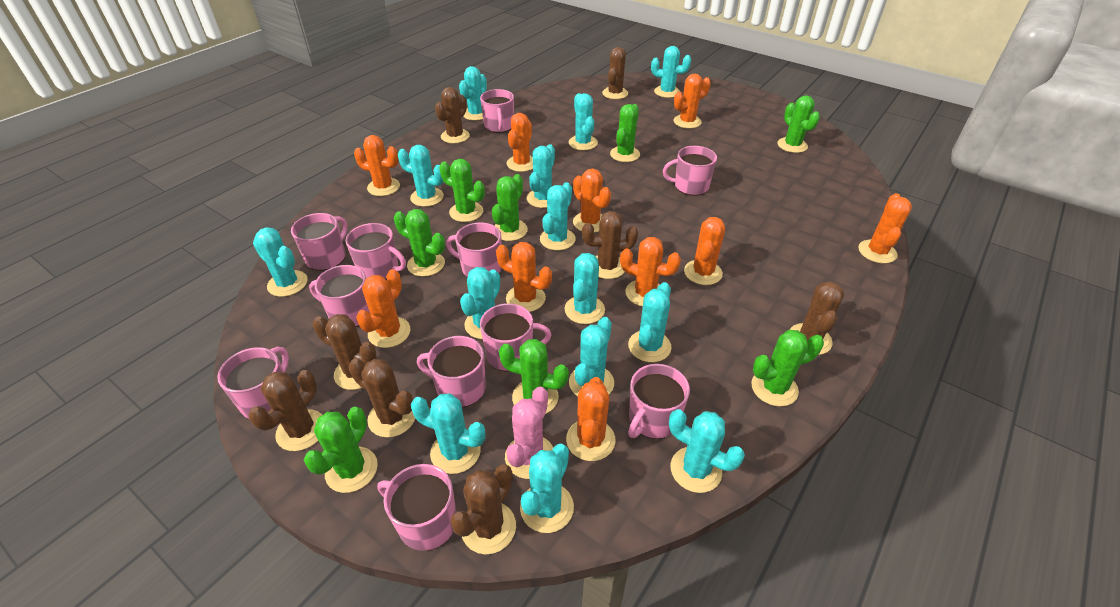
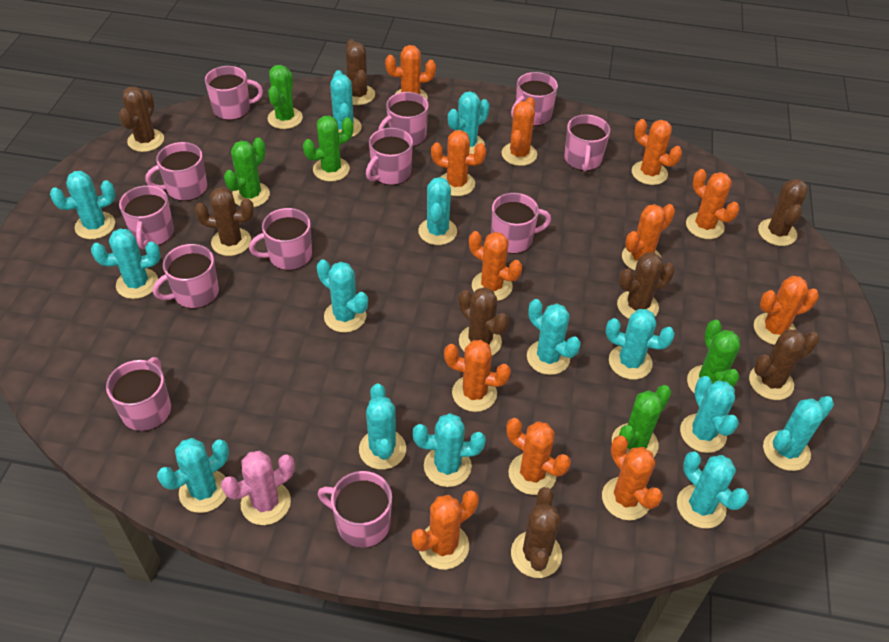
green cactus: 8 -> 5
orange cactus: 10 -> 12
pink mug: 11 -> 12

